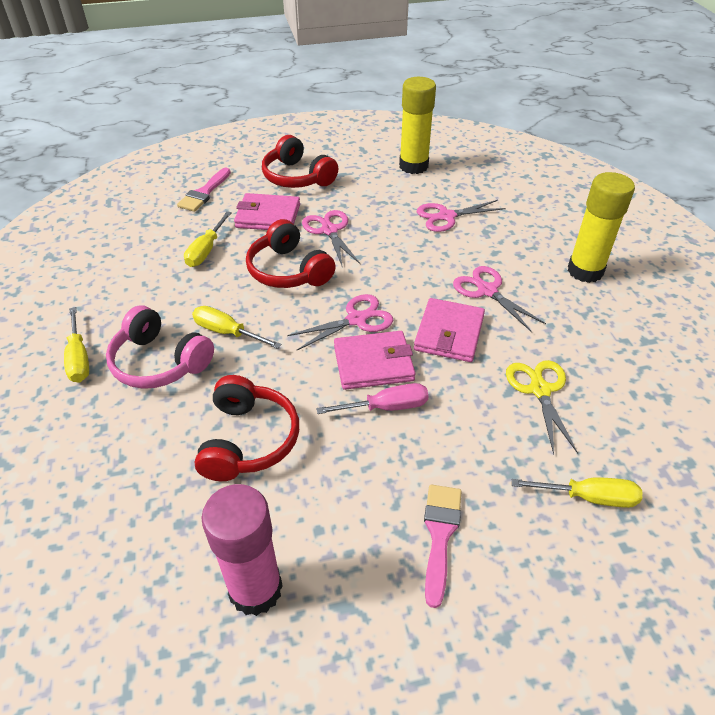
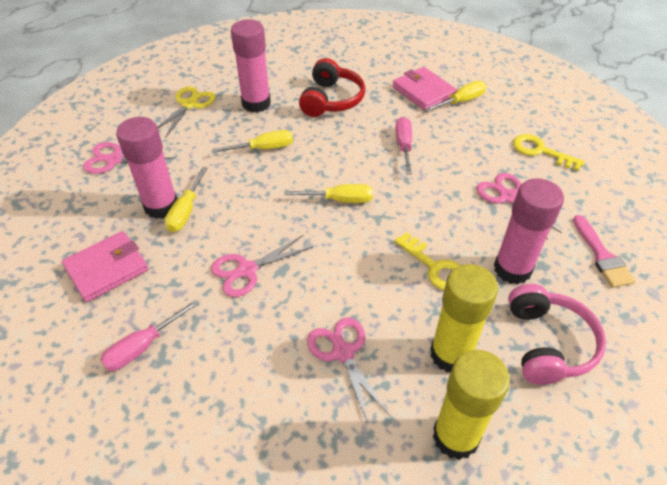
pink brush: 2 -> 1
pink glue stick: 1 -> 3
pink screwdriver: 1 -> 2
pink wallet: 3 -> 2
red headphones: 3 -> 1
yellow key: 0 -> 2

